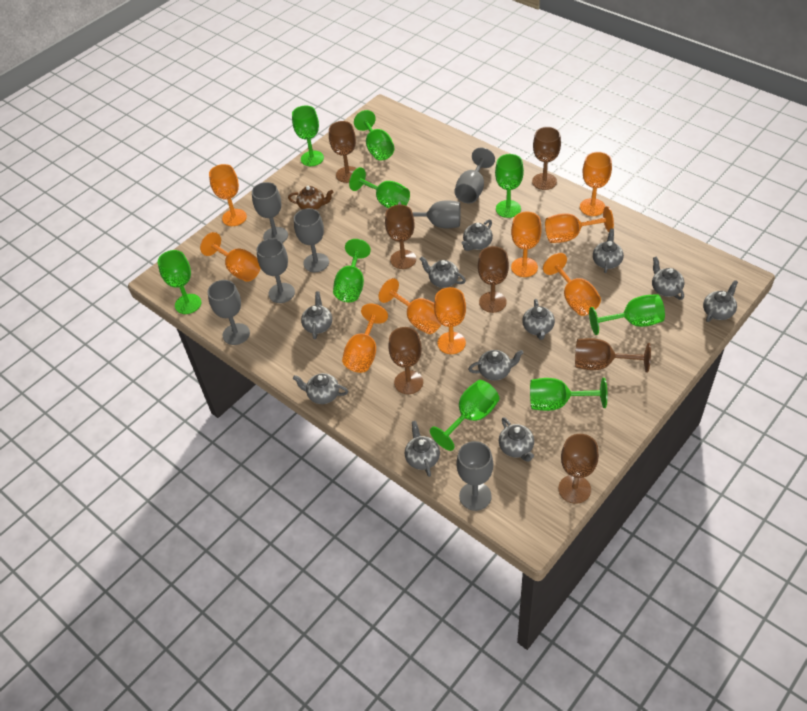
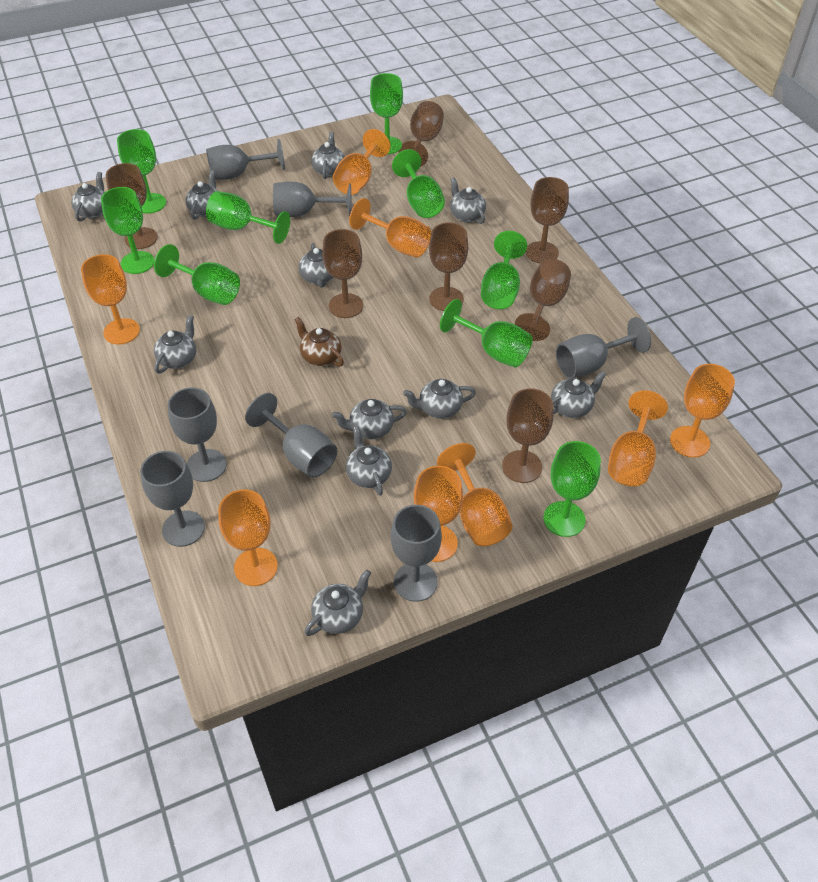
orange goblet: 9 -> 8

